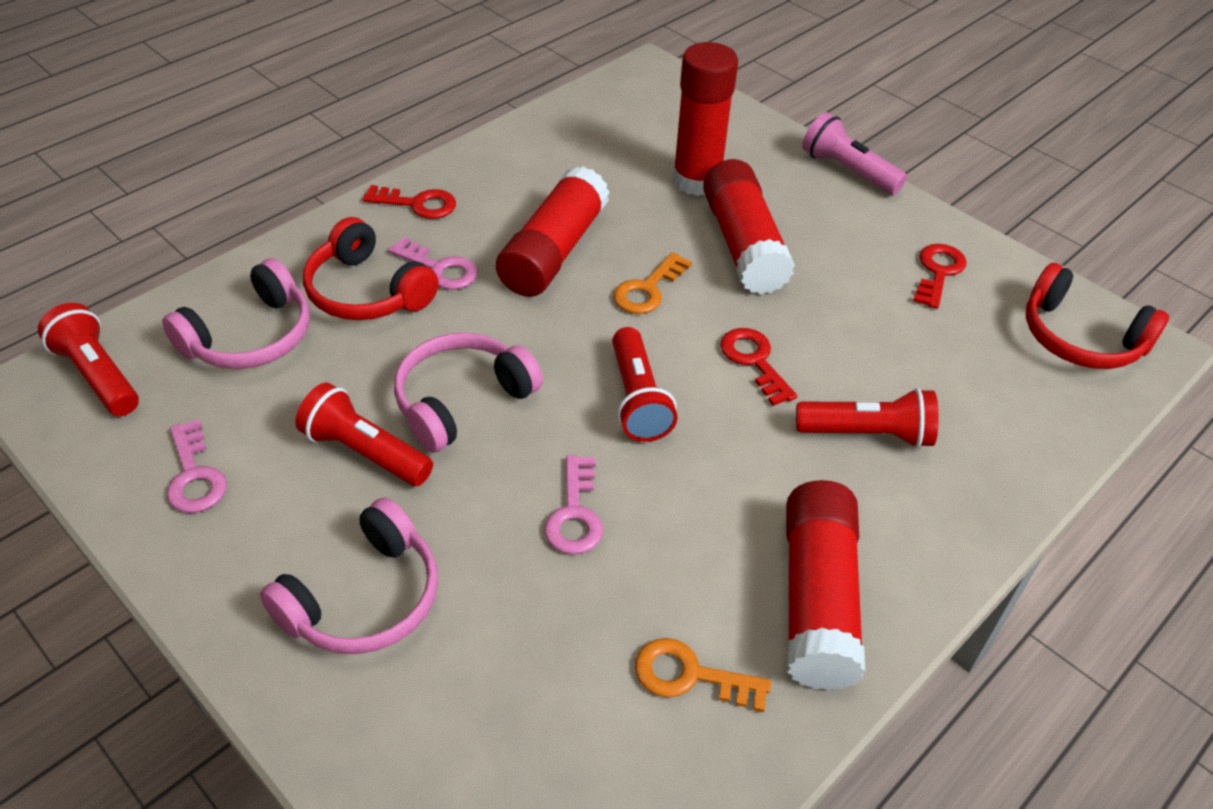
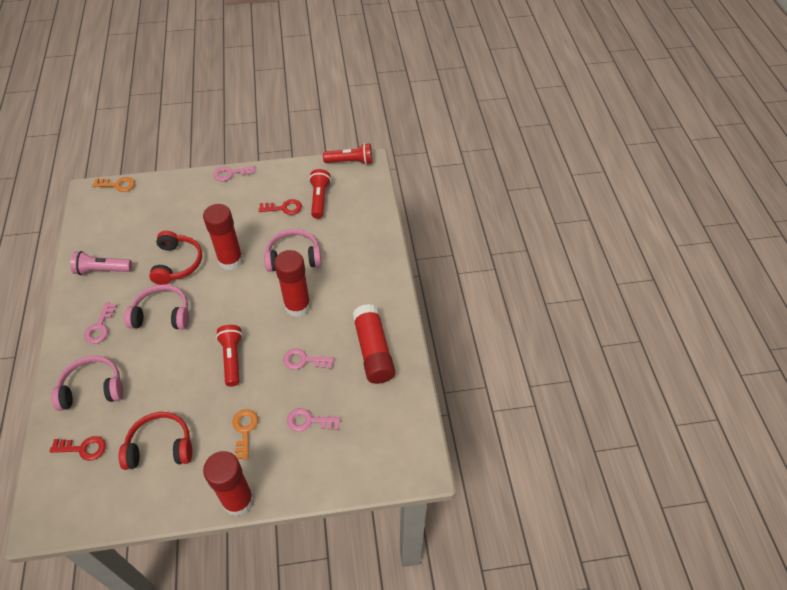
pink key: 3 -> 4
red flashlight: 4 -> 3
red key: 3 -> 2

